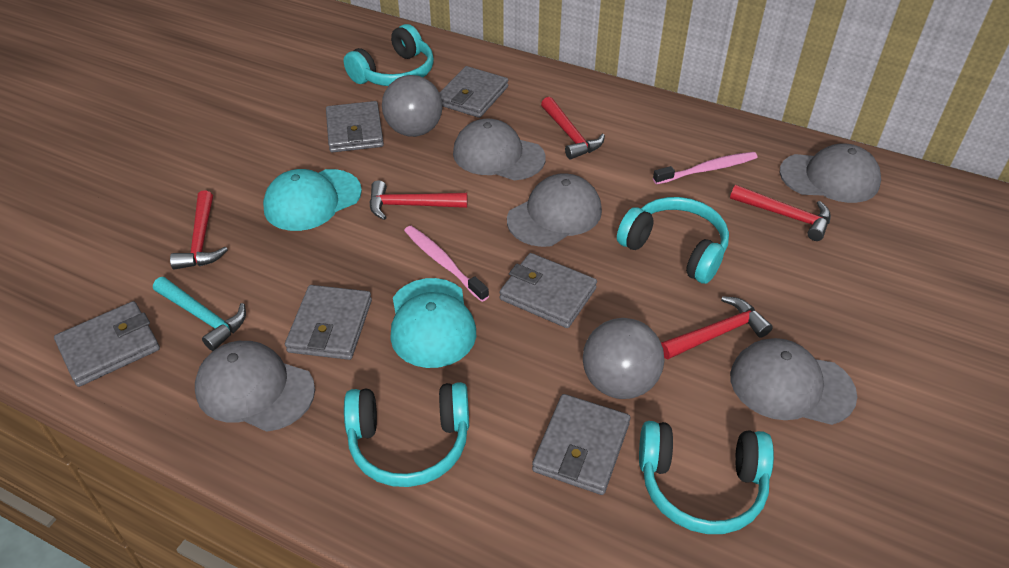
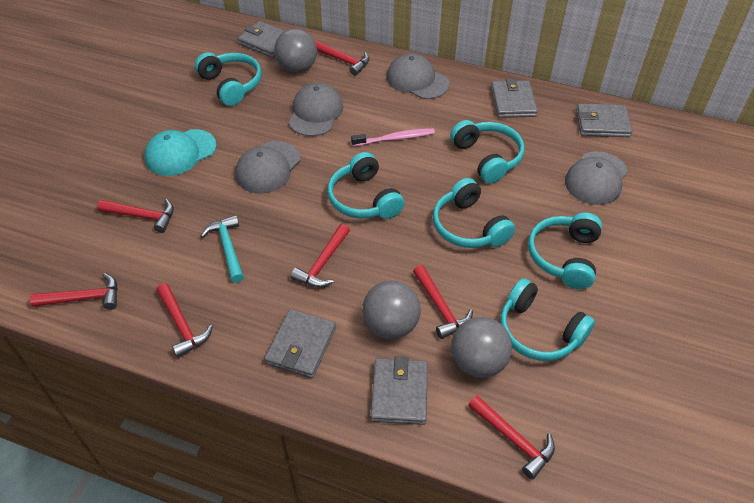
grey ball: 2 -> 3
grey cap: 5 -> 4
grey wallet: 6 -> 5
pink toothbrush: 2 -> 1
red hammer: 5 -> 7
turquoise cap: 2 -> 1
turquoise headphones: 4 -> 6

